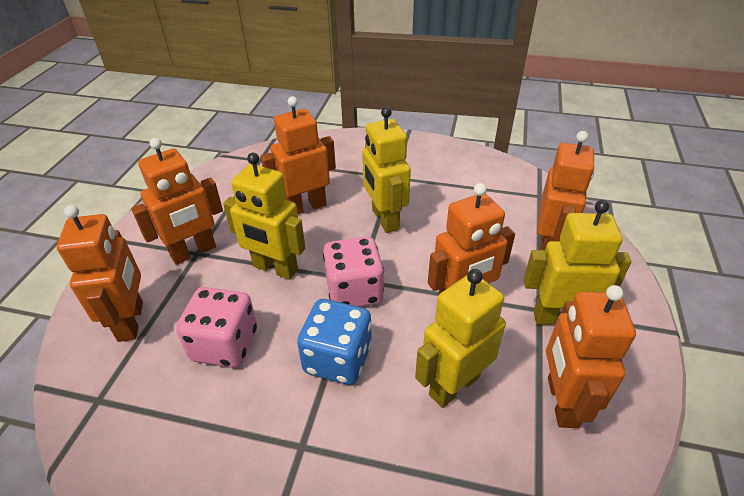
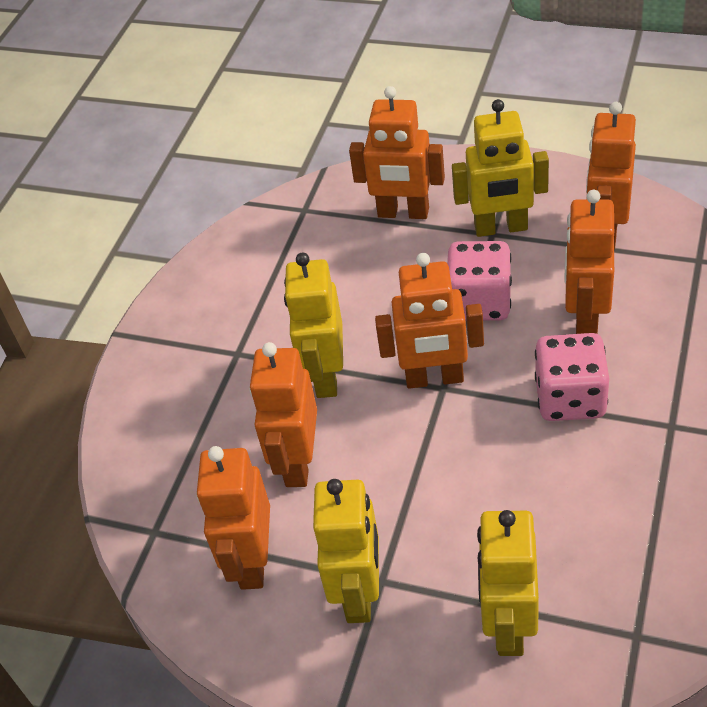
blue dice: 1 -> 0

